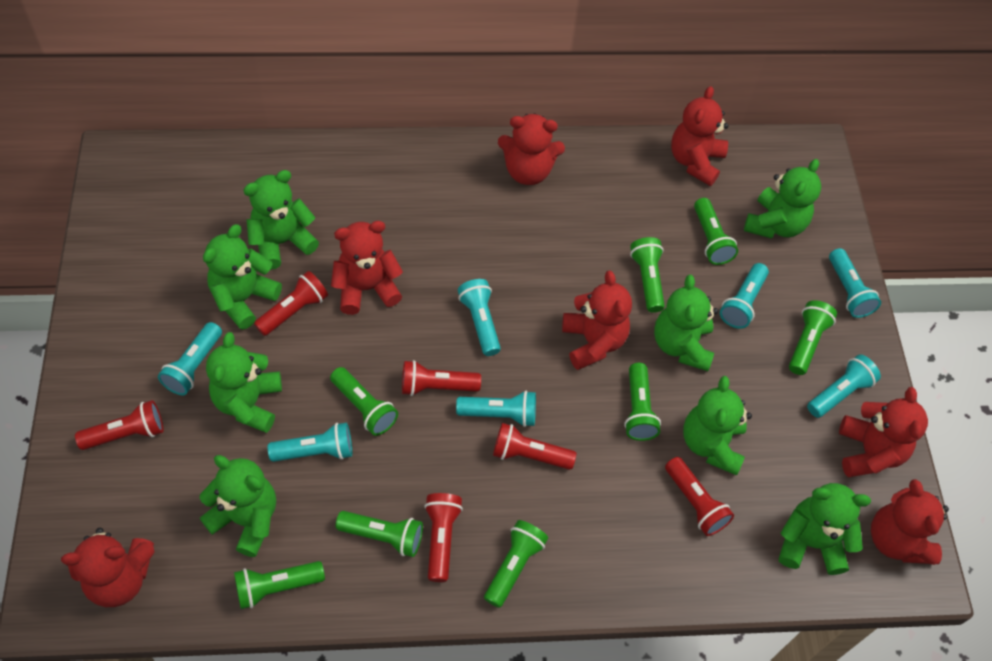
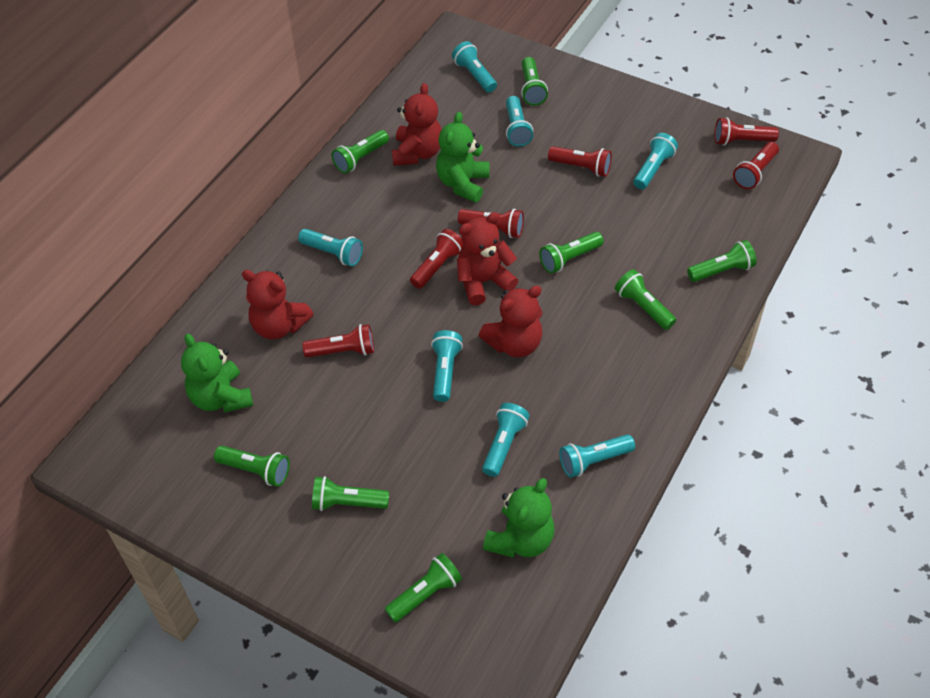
green teddy bear: 8 -> 3
red teddy bear: 7 -> 4

